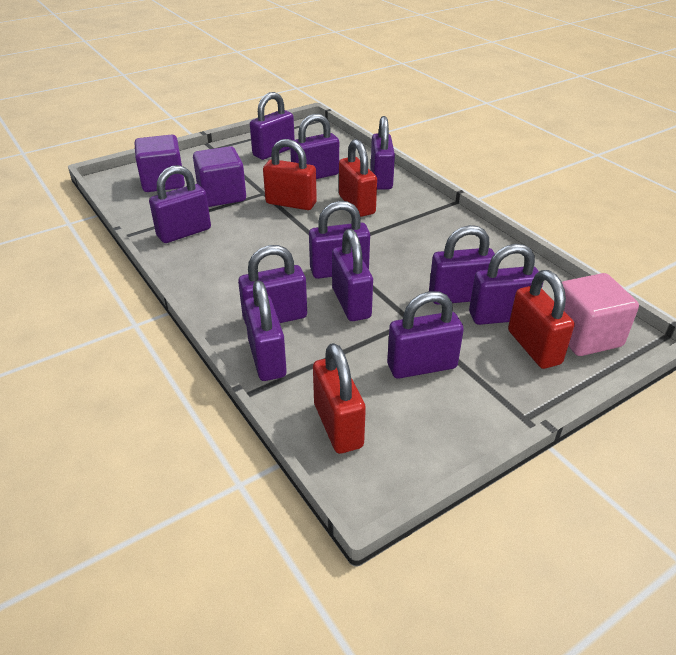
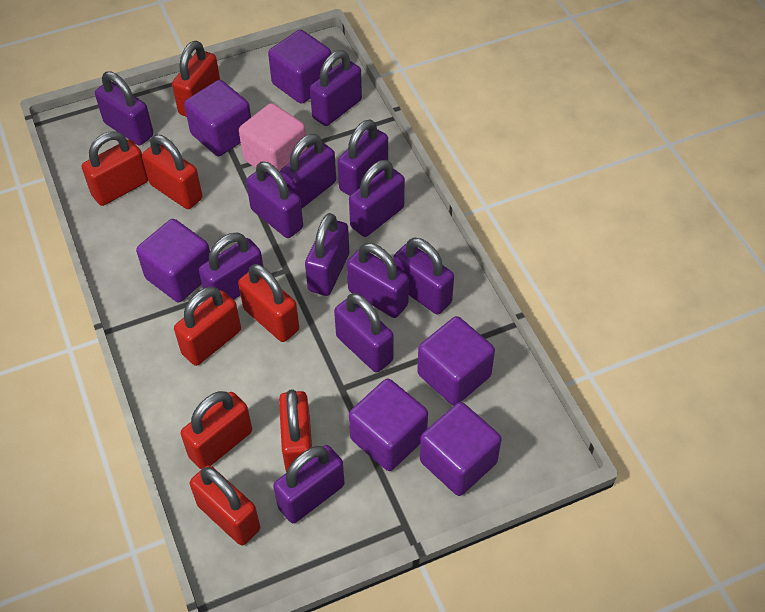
purple cube: 2 -> 6
purple padlock: 11 -> 12
red padlock: 4 -> 8

